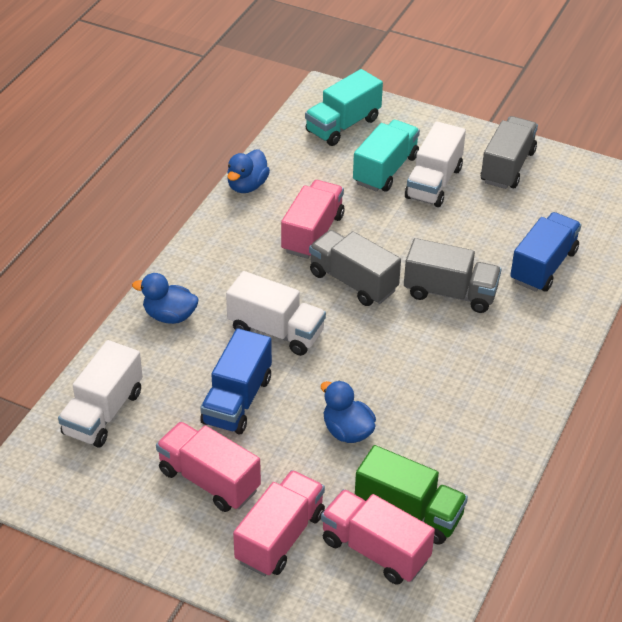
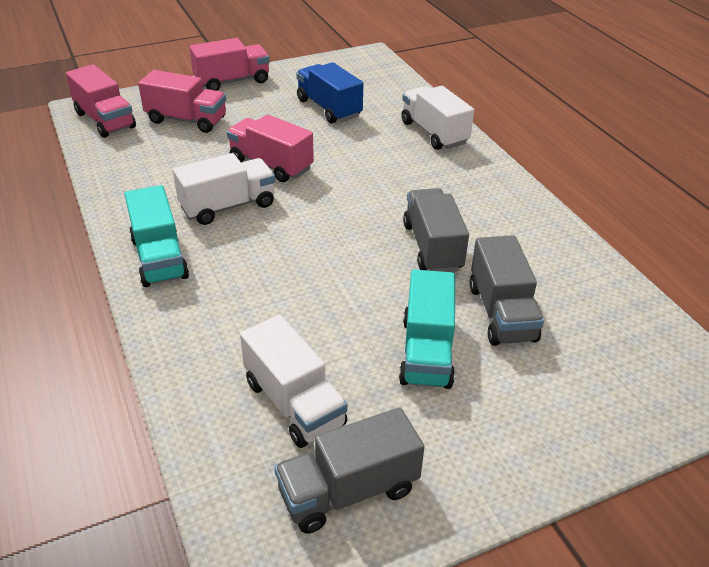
blue duck: 3 -> 0
blue truck: 2 -> 1
green truck: 1 -> 0

